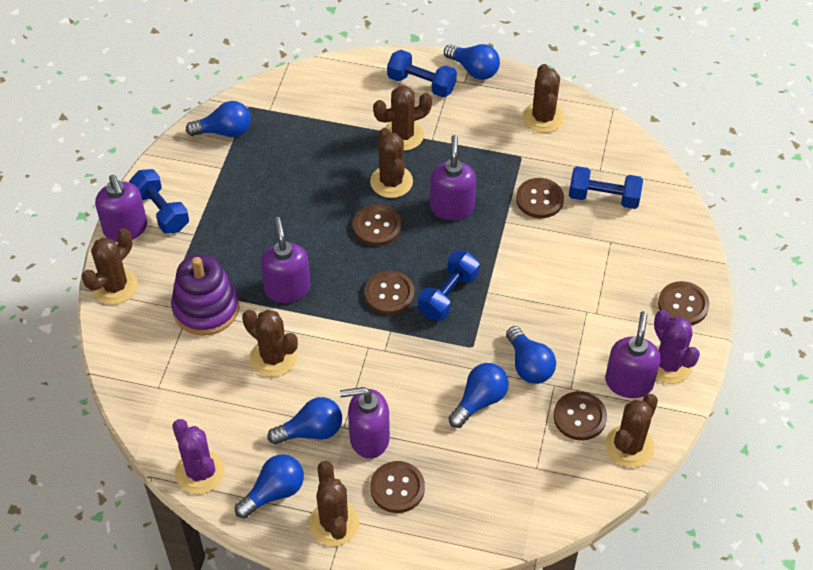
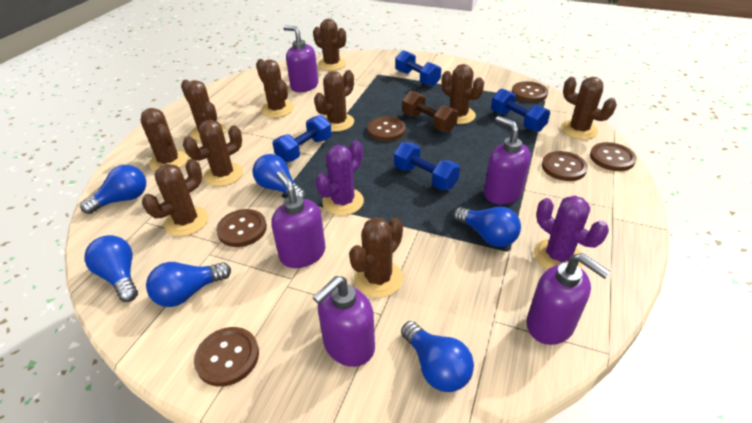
brown cactus: 7 -> 10
brown dumbbell: 0 -> 1
purple stacking toy: 1 -> 0

